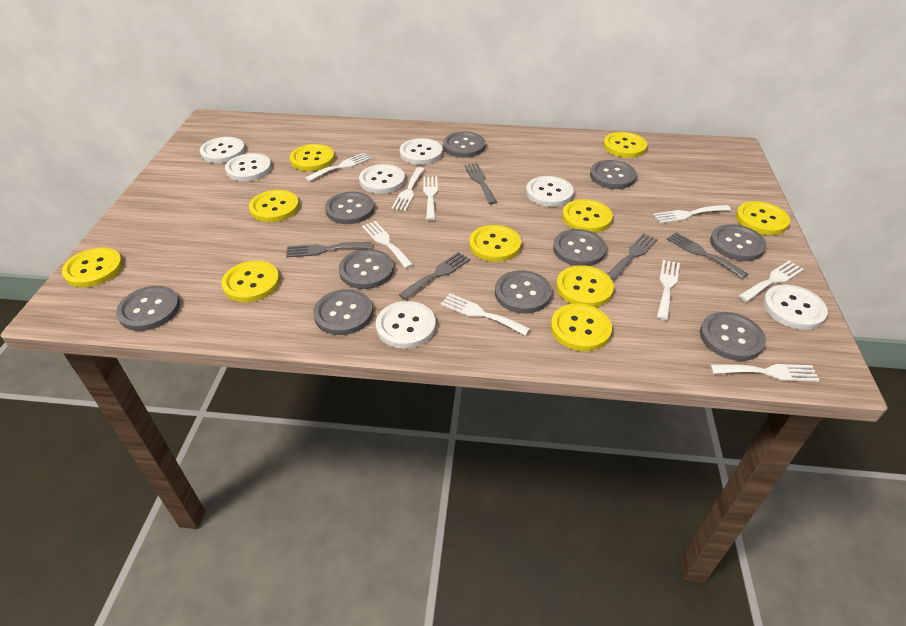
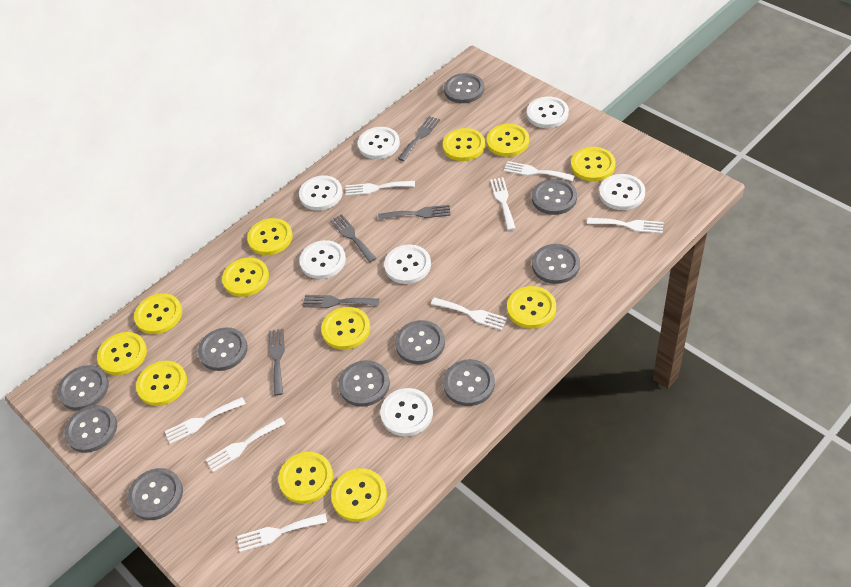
white fork: 9 -> 8
yellow button: 10 -> 12

